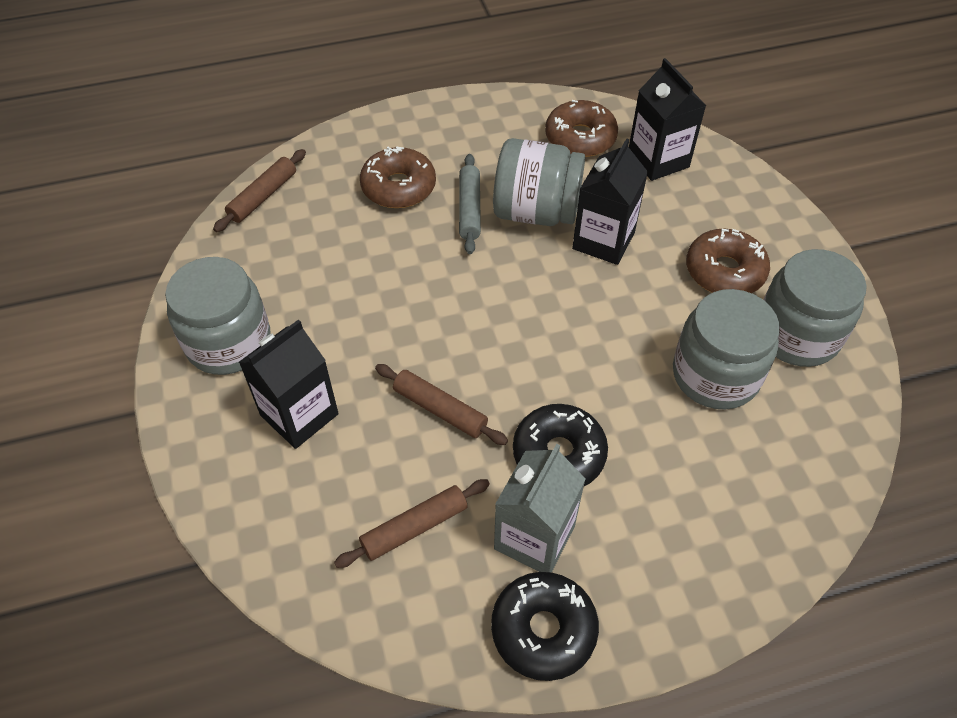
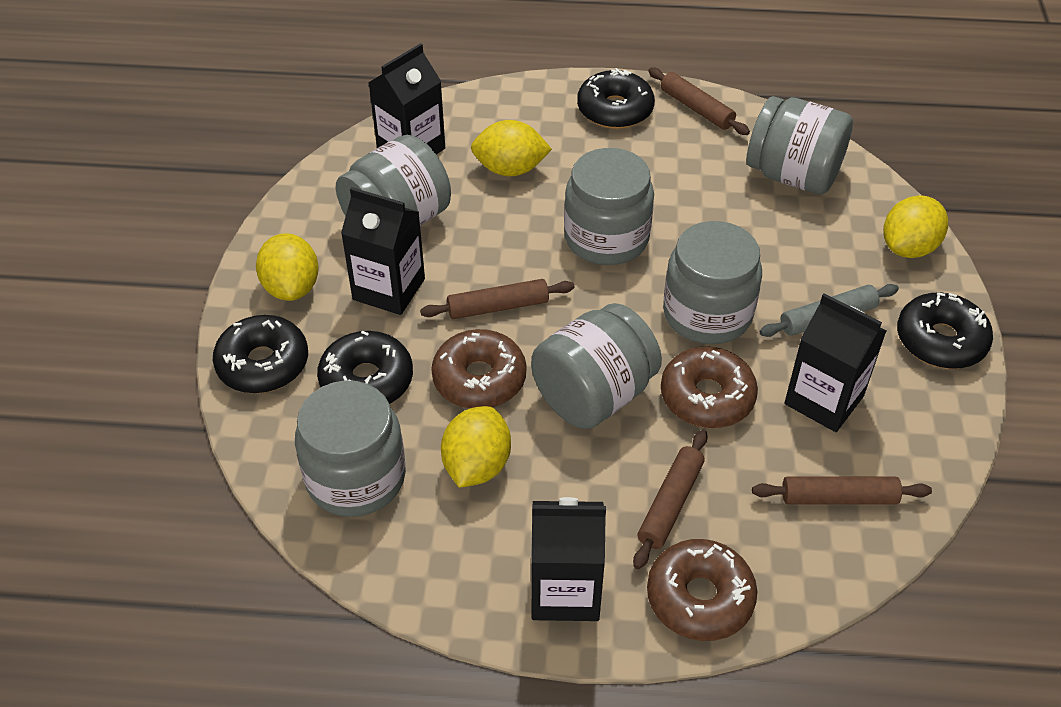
black carton: 3 -> 4
black donut: 2 -> 4
brown rolling pin: 3 -> 4
grey carton: 1 -> 0
grey jar: 4 -> 6
yellow lemon: 0 -> 4

